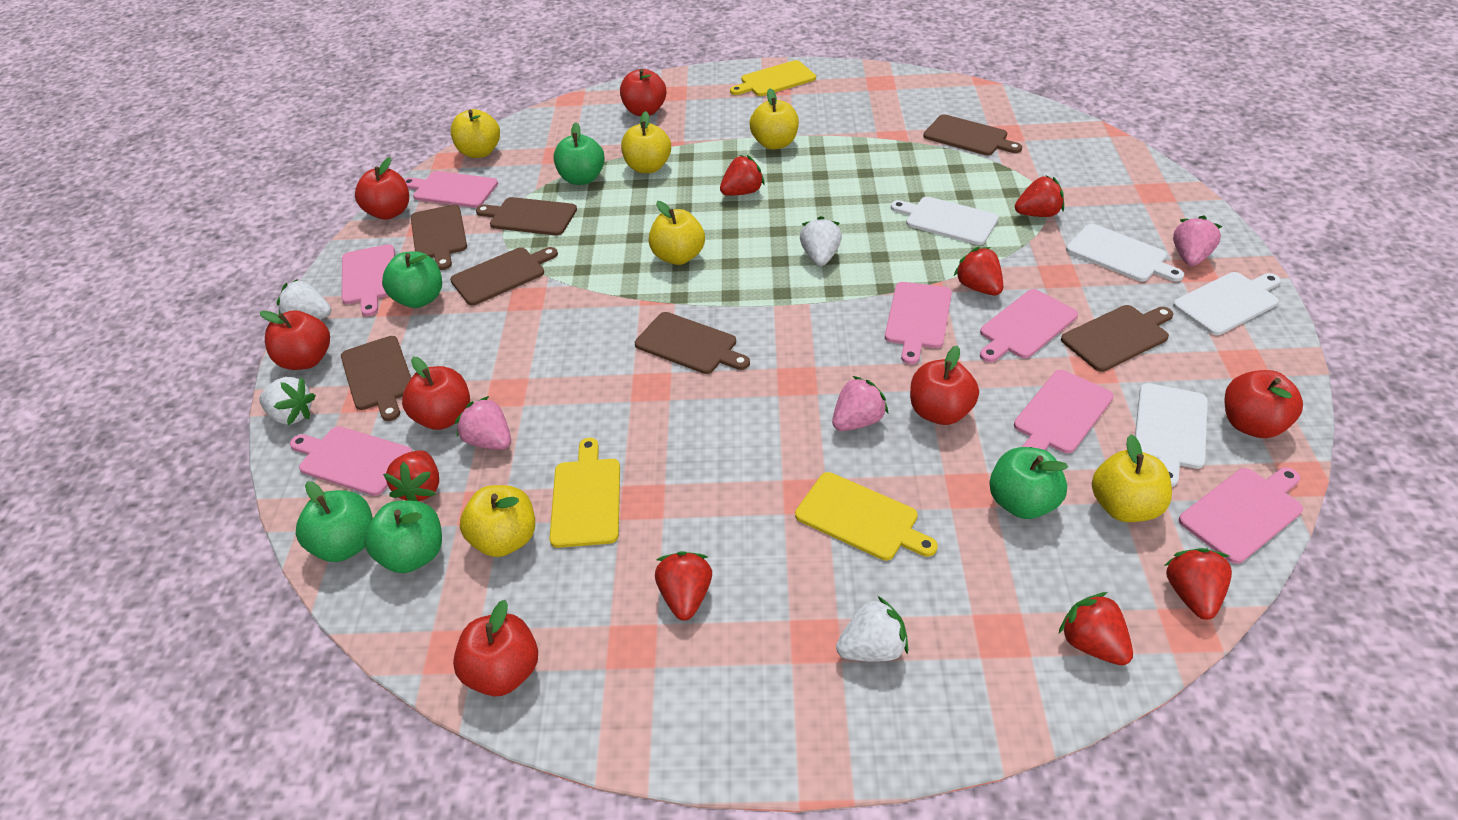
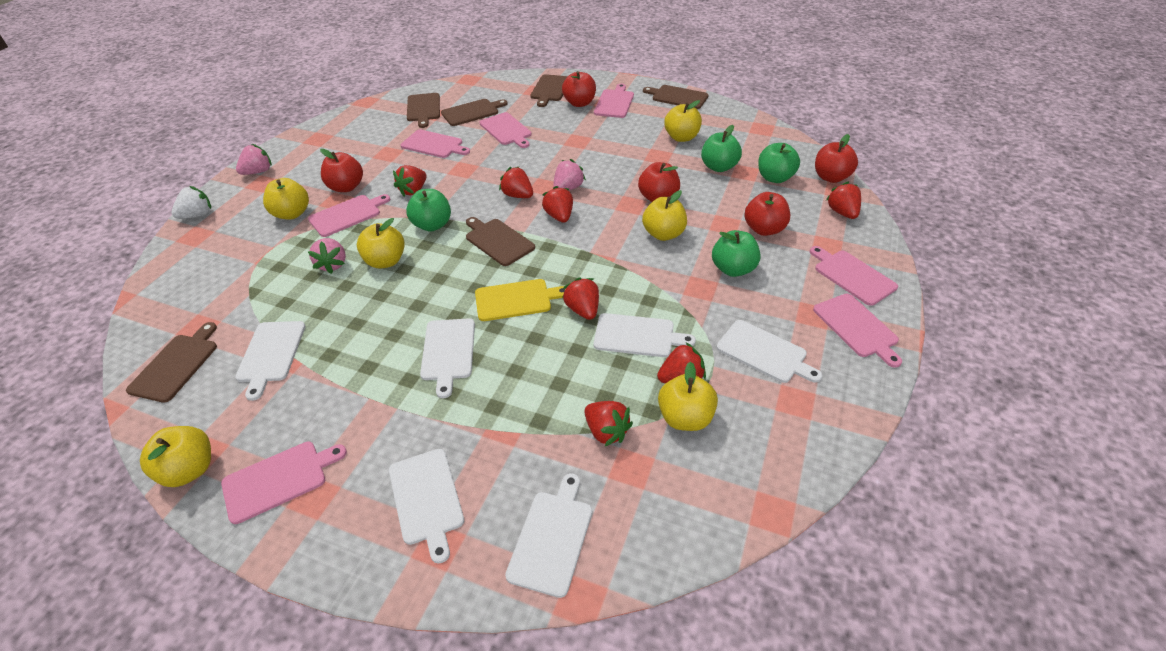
brown cutting board: 7 -> 6
green apple: 5 -> 4
red apple: 7 -> 5
white cutting board: 4 -> 6
white strawberry: 4 -> 1
yellow cutting board: 3 -> 1

